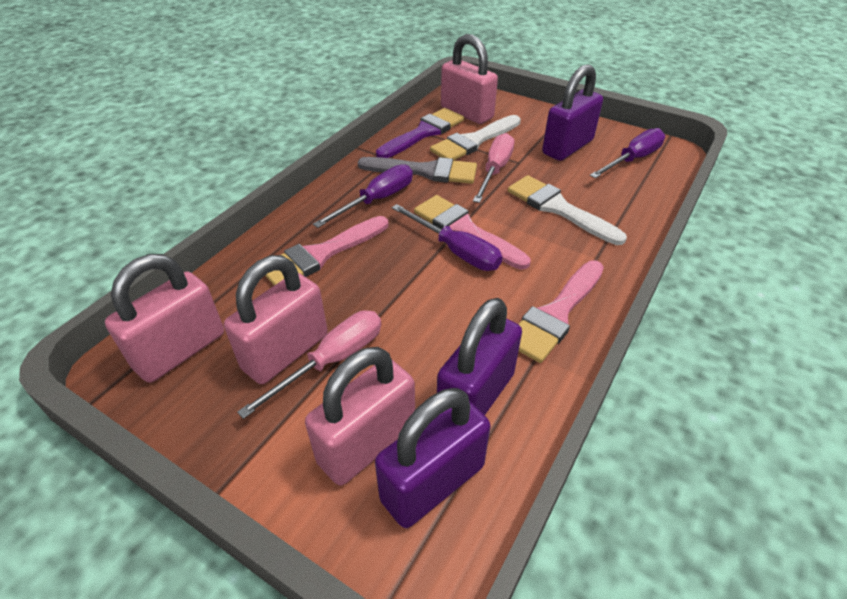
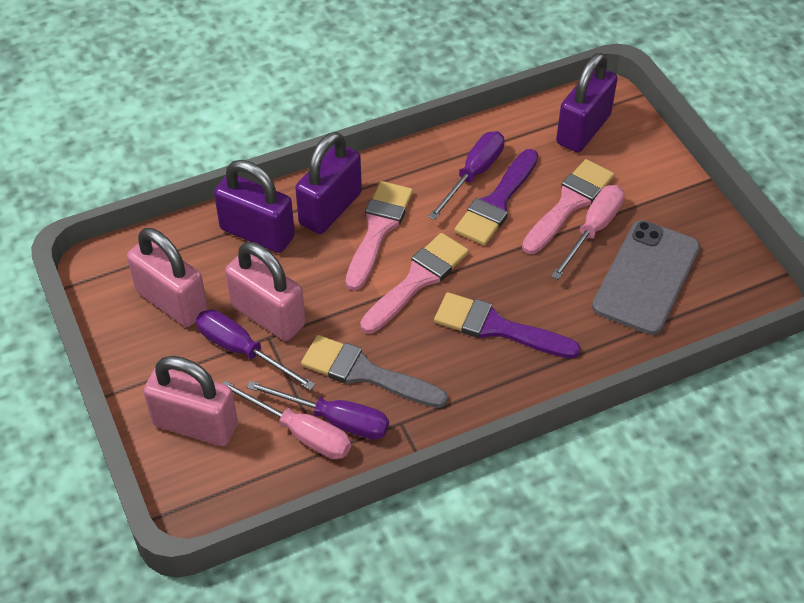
grey phone: 0 -> 1
pink padlock: 4 -> 3
purple brush: 1 -> 2
white brush: 2 -> 0

